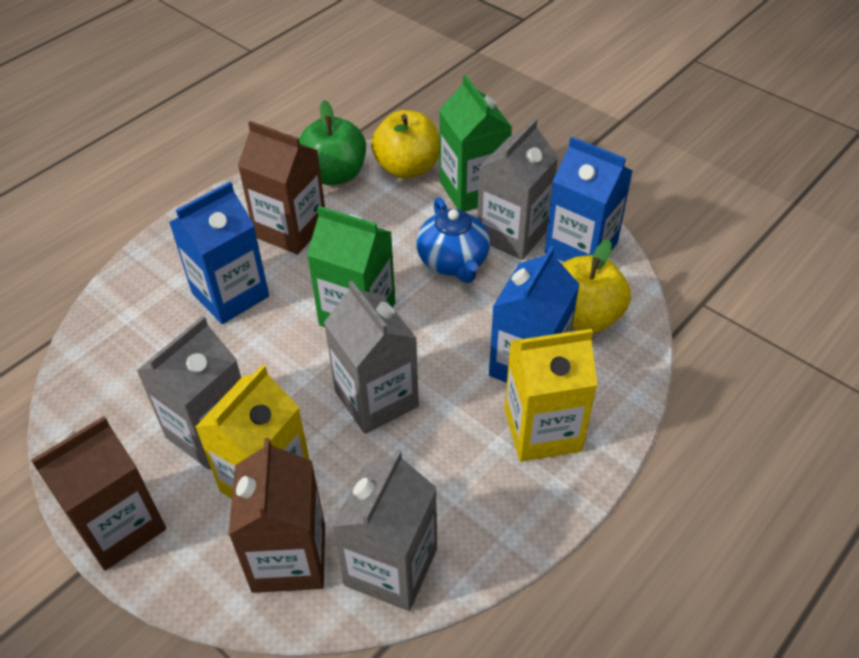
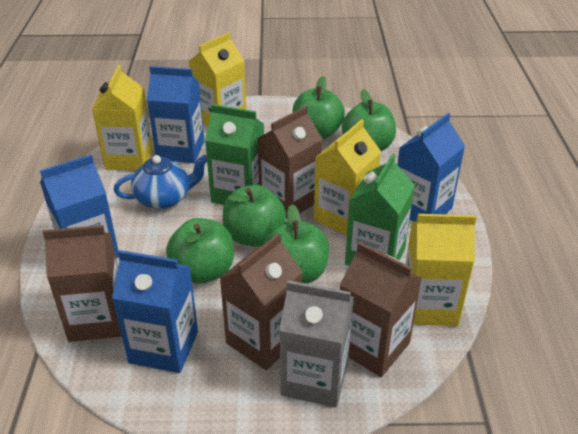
blue carton: 3 -> 4
brown carton: 3 -> 4
green apple: 1 -> 5
grey carton: 4 -> 1
yellow apple: 2 -> 0
yellow carton: 2 -> 4

